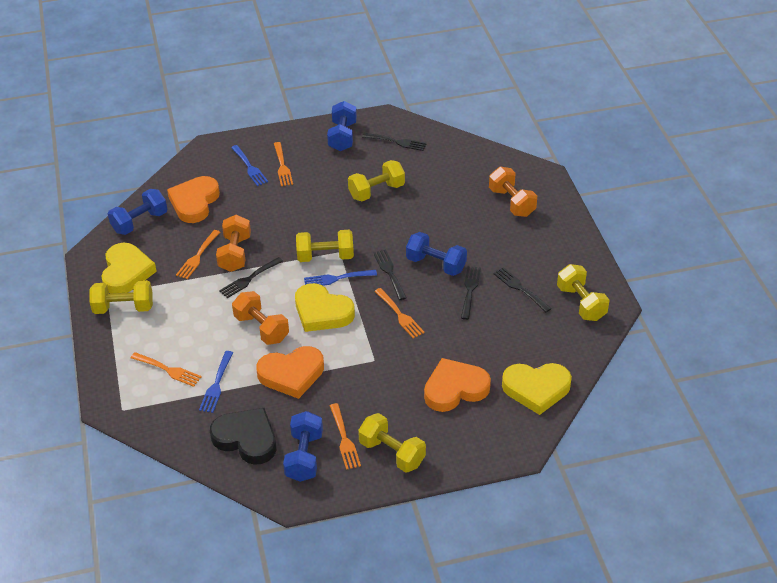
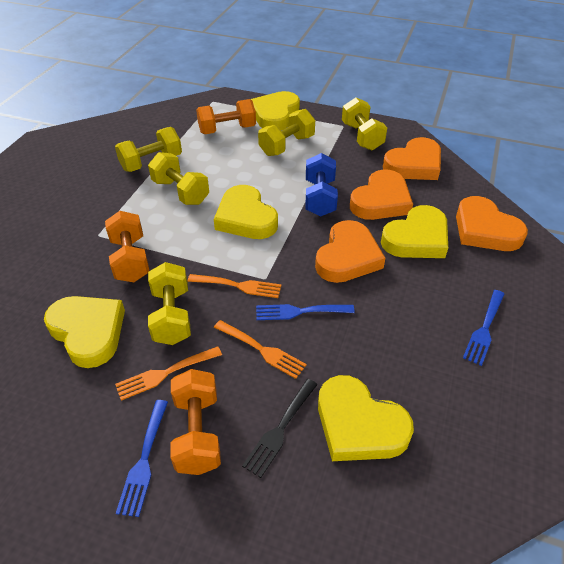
black fork: 5 -> 1
black heart: 1 -> 0
blue dumbbell: 4 -> 1
orange fork: 5 -> 3
orange heart: 3 -> 4
yellow heart: 3 -> 5

